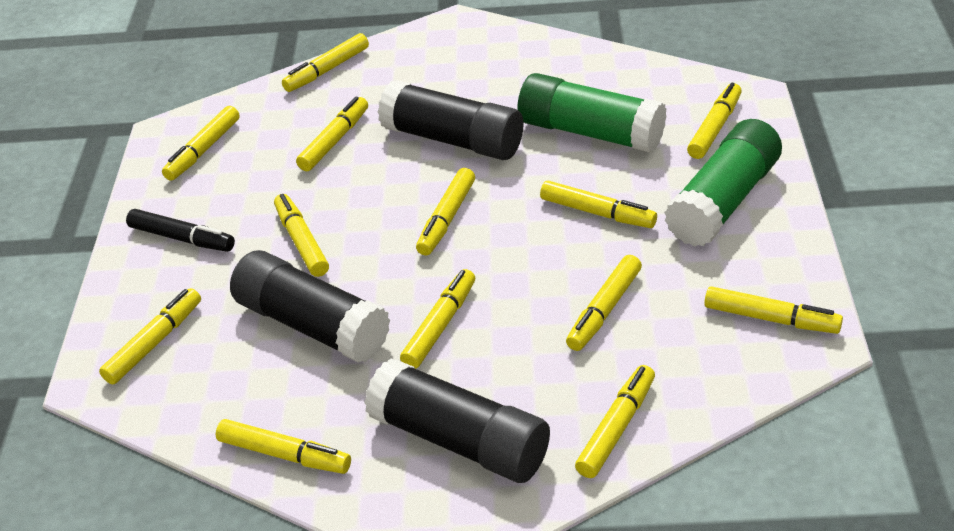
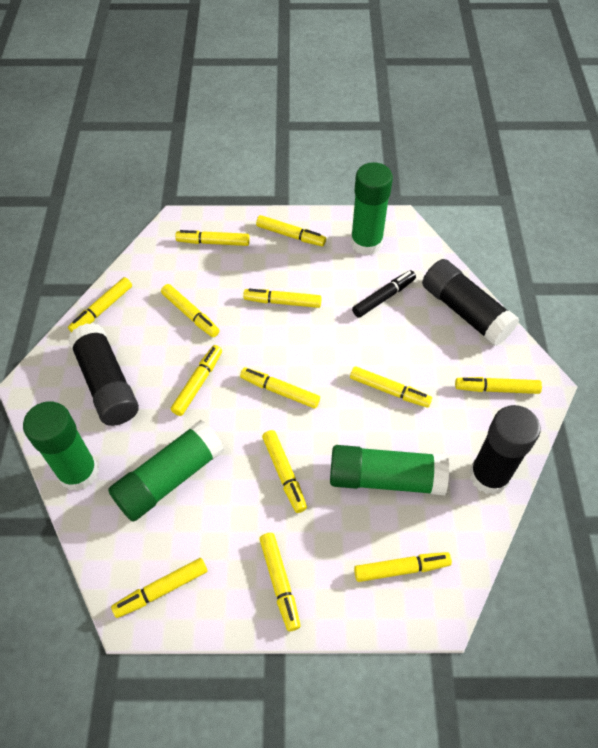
green glue stick: 2 -> 4

